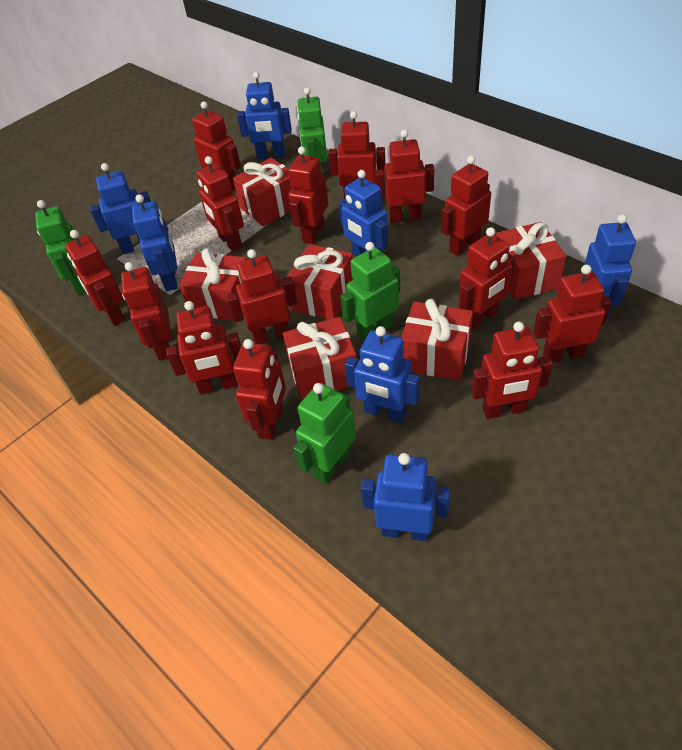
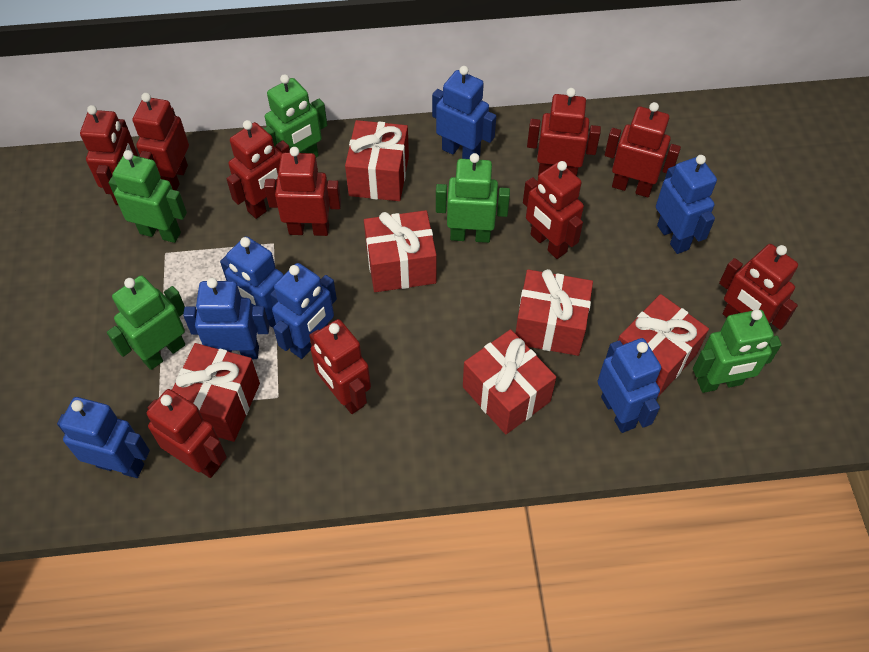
green robot: 4 -> 5
red robot: 14 -> 10

